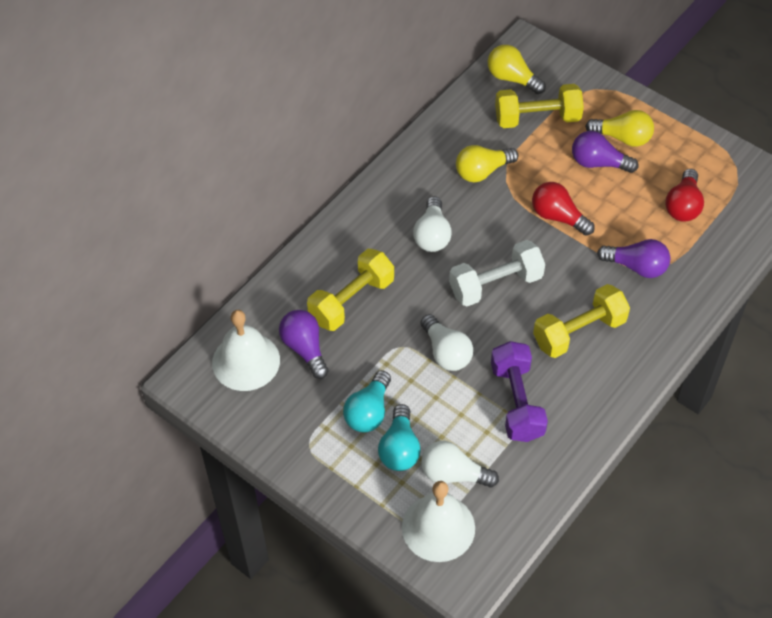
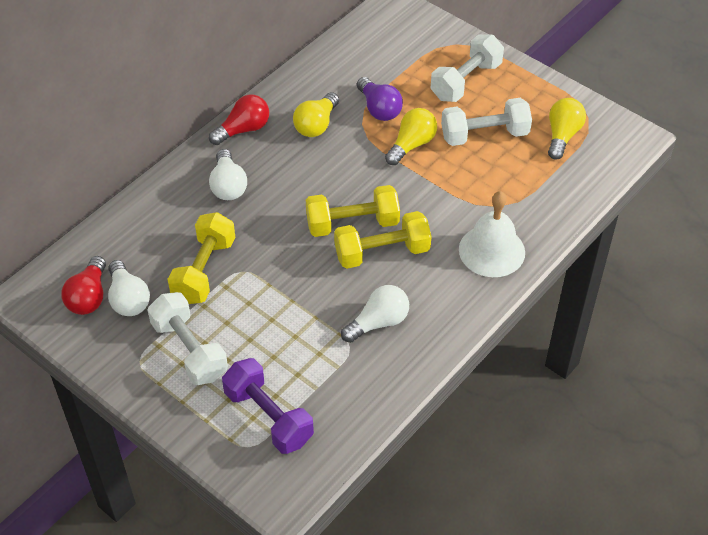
purple light bulb: 3 -> 1
turquoise light bulb: 2 -> 0
white bell: 2 -> 1
white dumbbell: 1 -> 3

